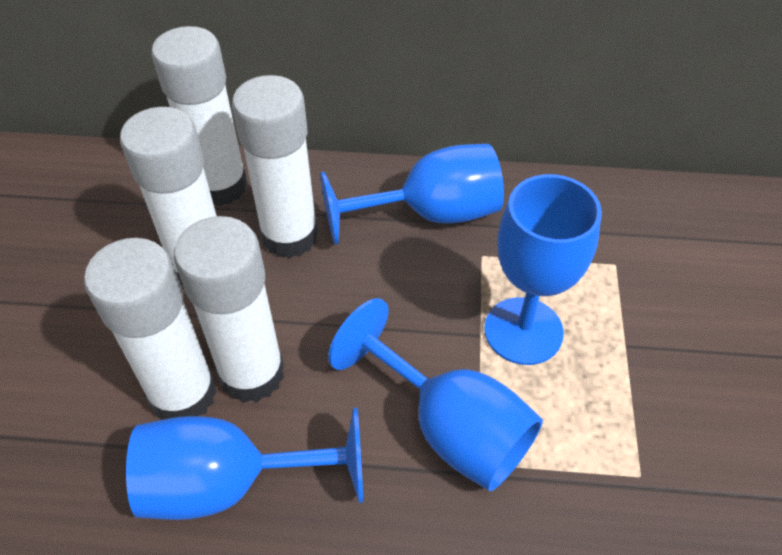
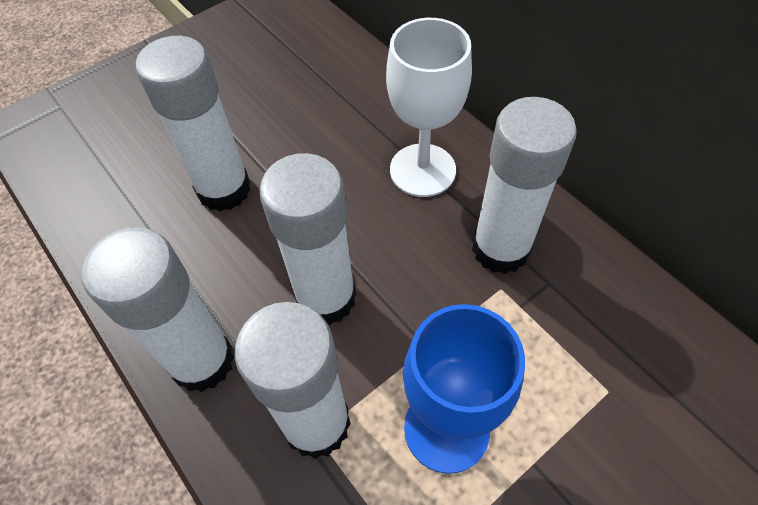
blue goblet: 4 -> 1
white goblet: 0 -> 1

